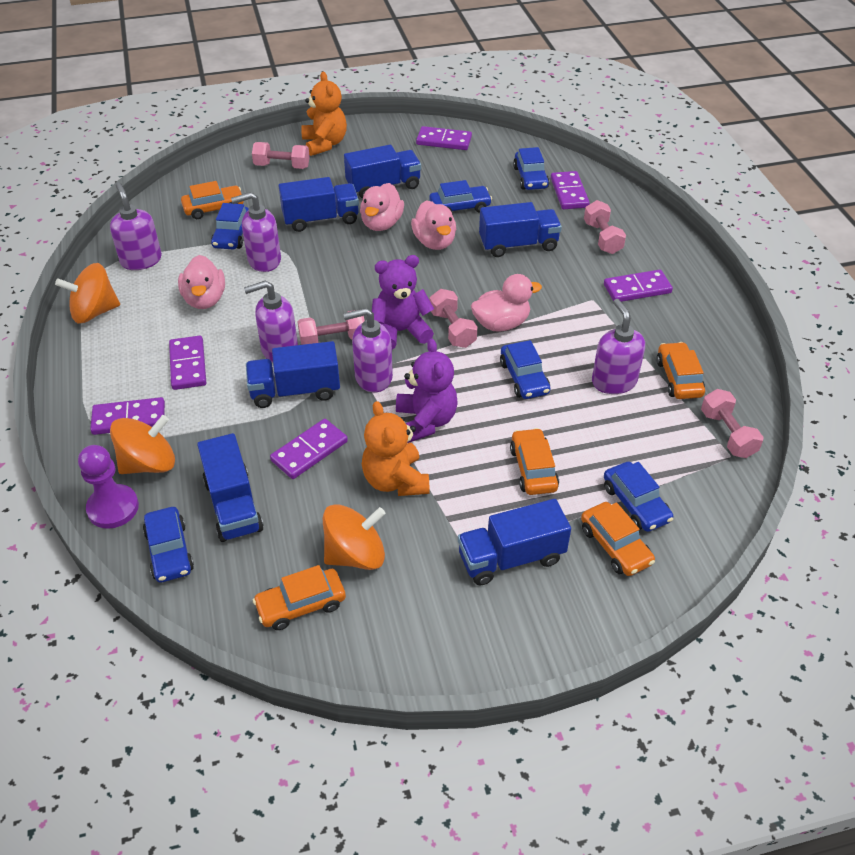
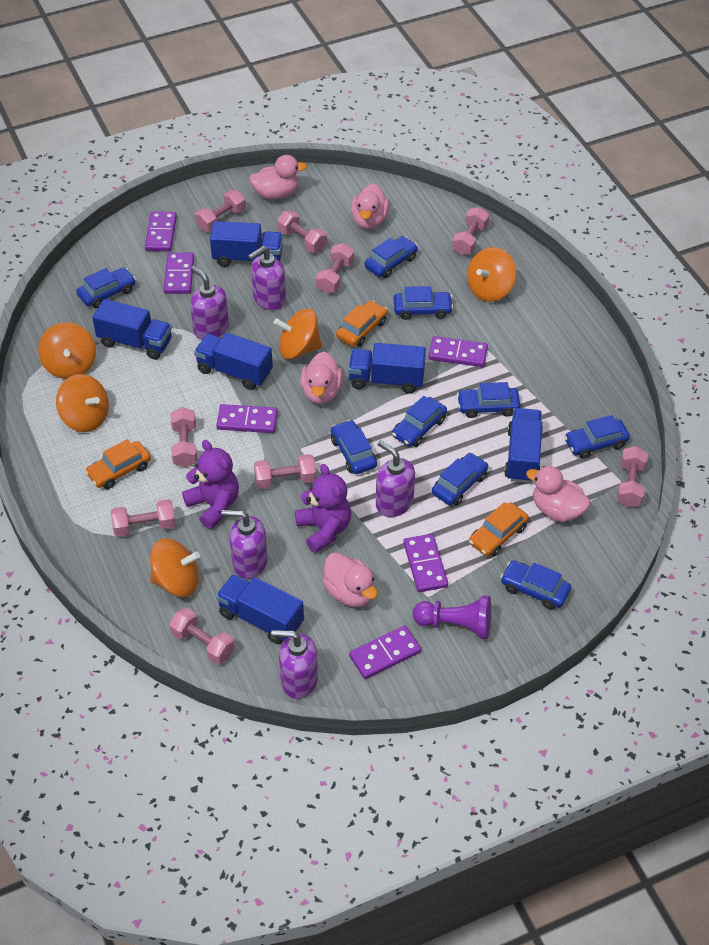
blue car: 6 -> 9
orange car: 5 -> 3
orange spinning top: 3 -> 5
orange teddy bear: 2 -> 0
pink duck: 4 -> 5
pink dumbbell: 5 -> 9

